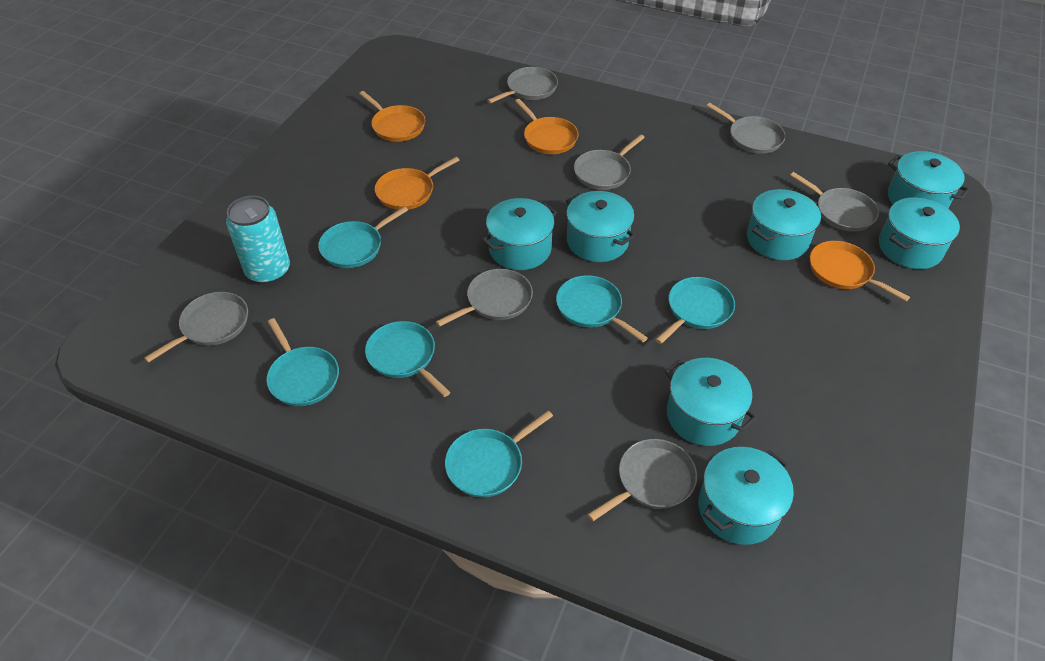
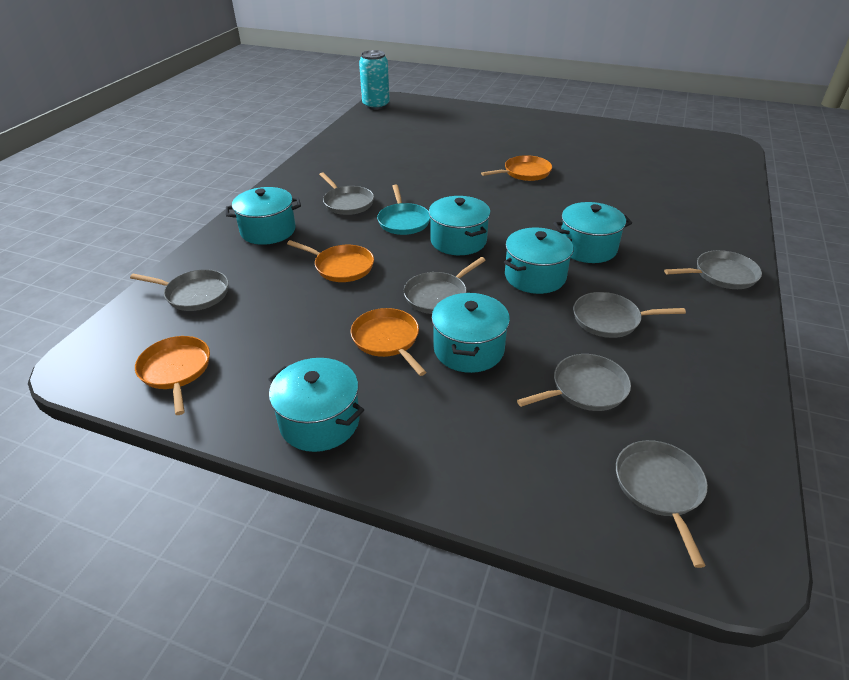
turquoise pan: 6 -> 1
turquoise pot: 7 -> 6

